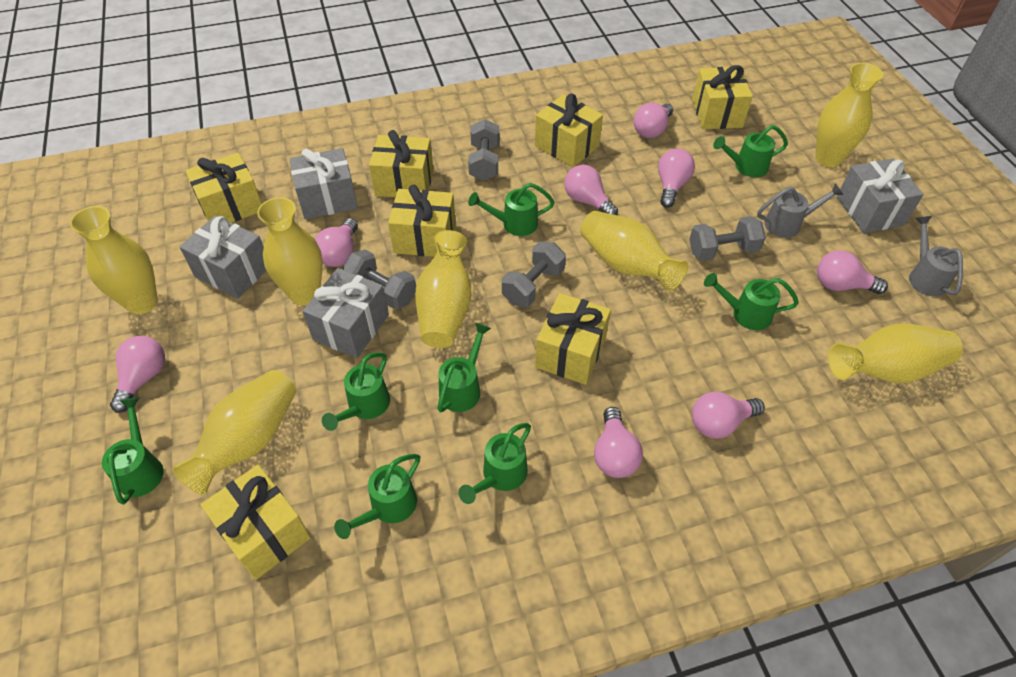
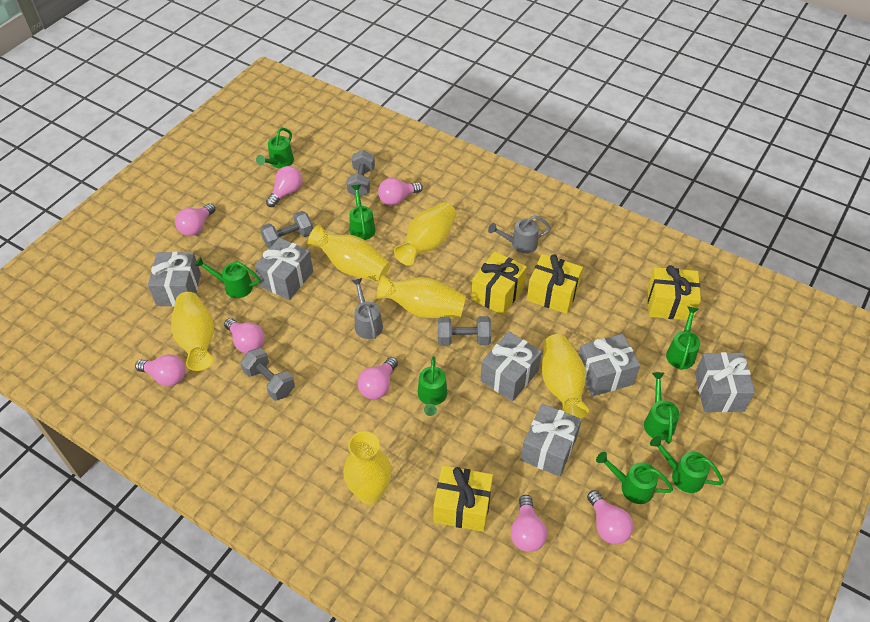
grey gift: 4 -> 6
yellow gift: 7 -> 4
yellow vase: 7 -> 6

